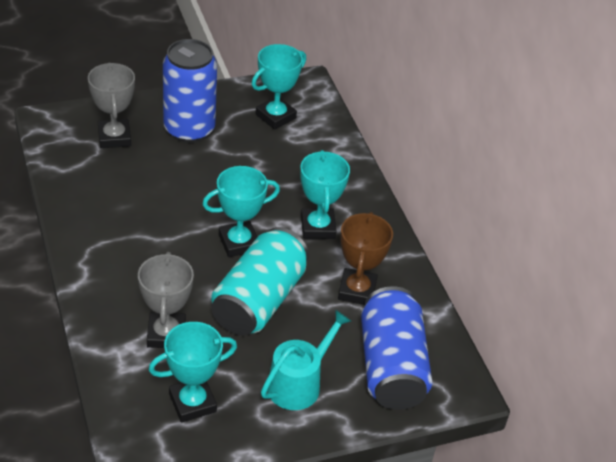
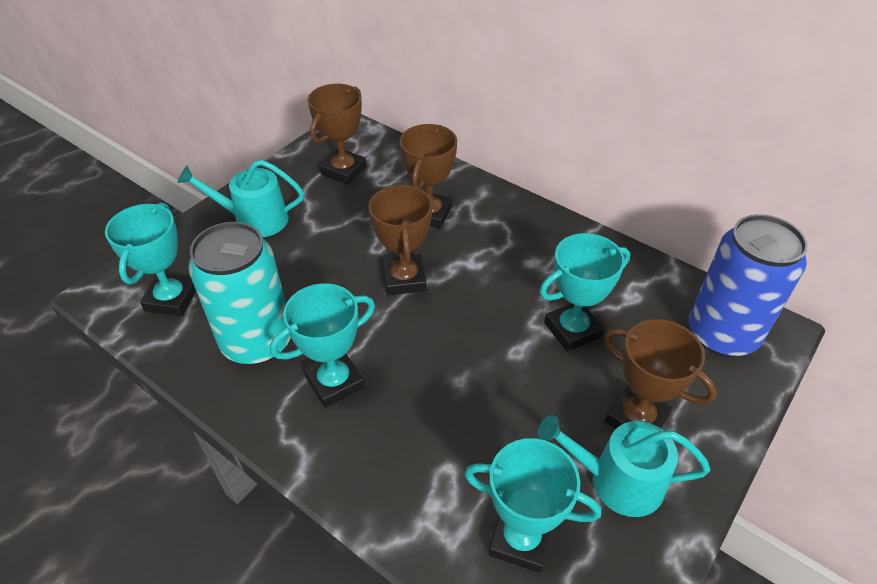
blue can: 2 -> 1
brown trophy: 1 -> 4
grey trophy: 2 -> 0
turquoise watering can: 1 -> 2

